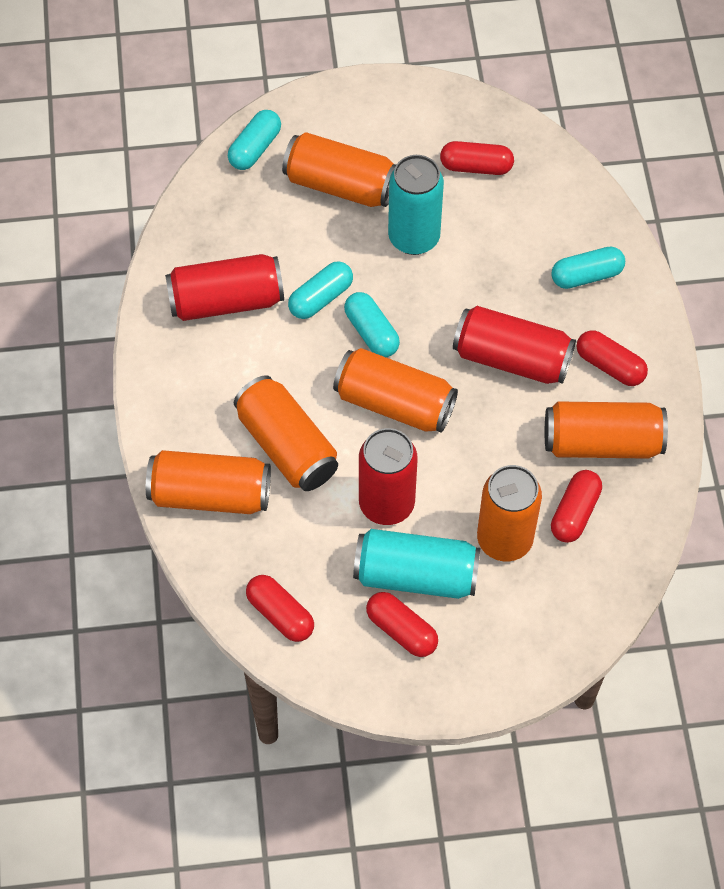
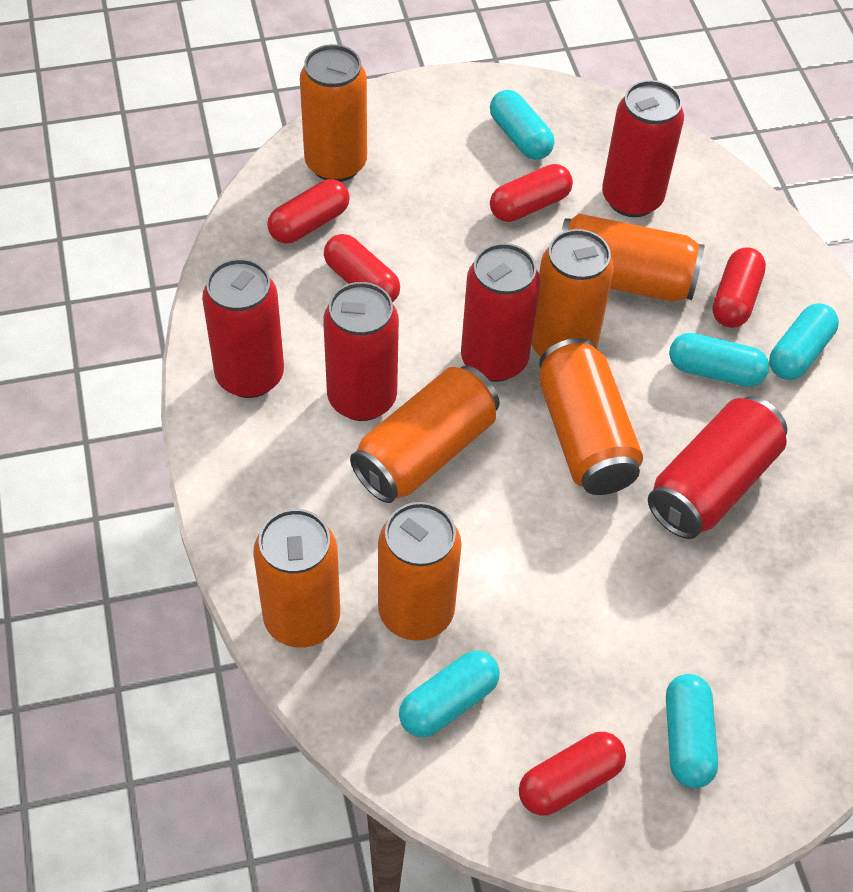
orange can: 6 -> 7
red can: 3 -> 5
turquoise can: 2 -> 0
turquoise capsule: 4 -> 5

